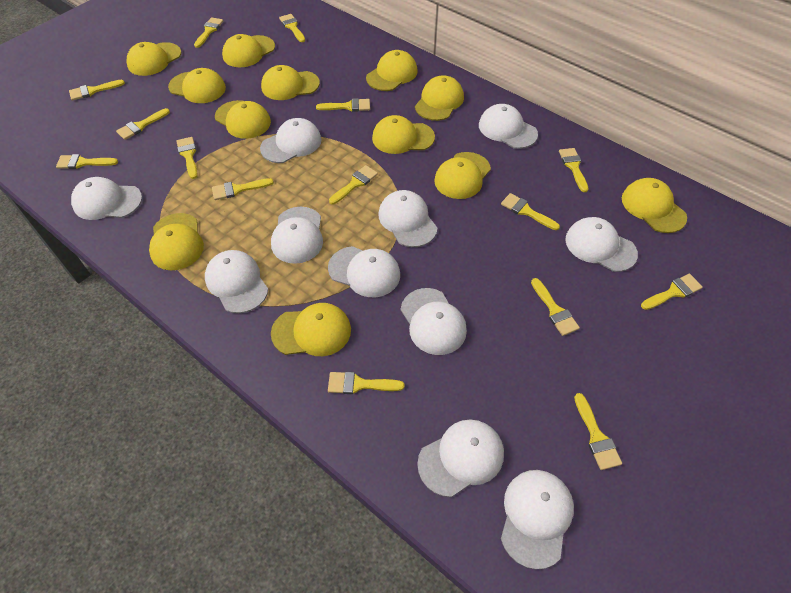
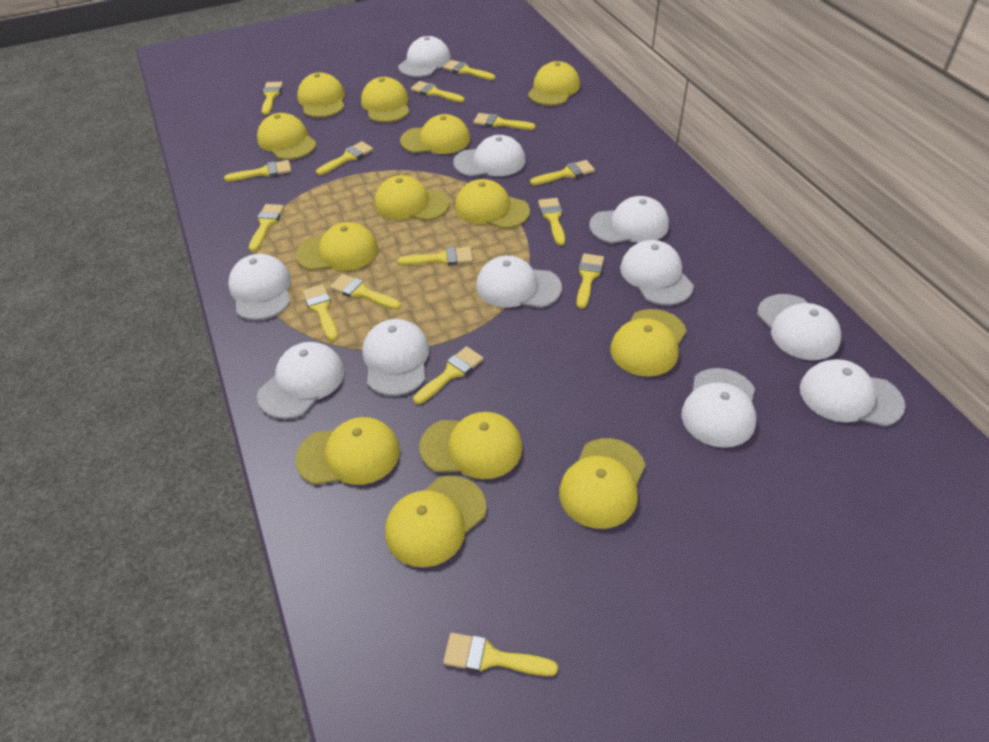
yellow cap: 12 -> 13

